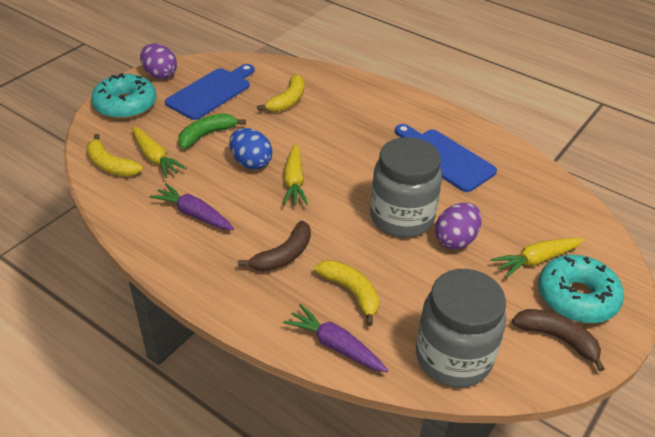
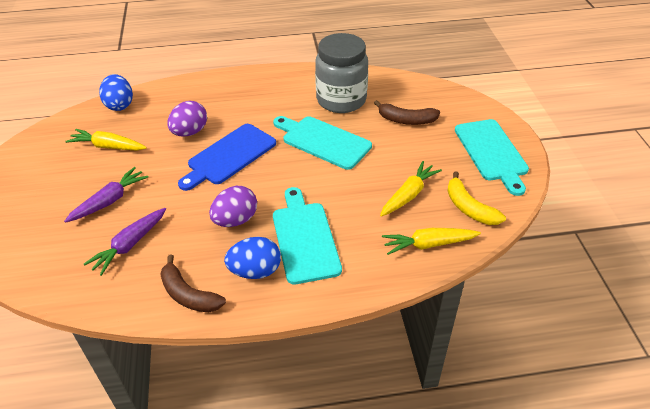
blue cutting board: 2 -> 1
blue egg: 1 -> 2
green banana: 1 -> 0
grey jar: 2 -> 1
turquoise cutting board: 0 -> 3
turquoise donut: 2 -> 0
yellow banana: 3 -> 1

